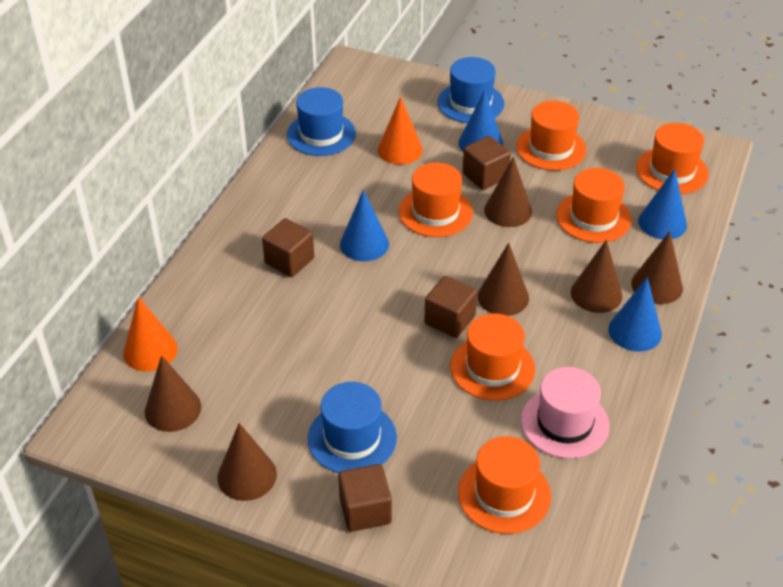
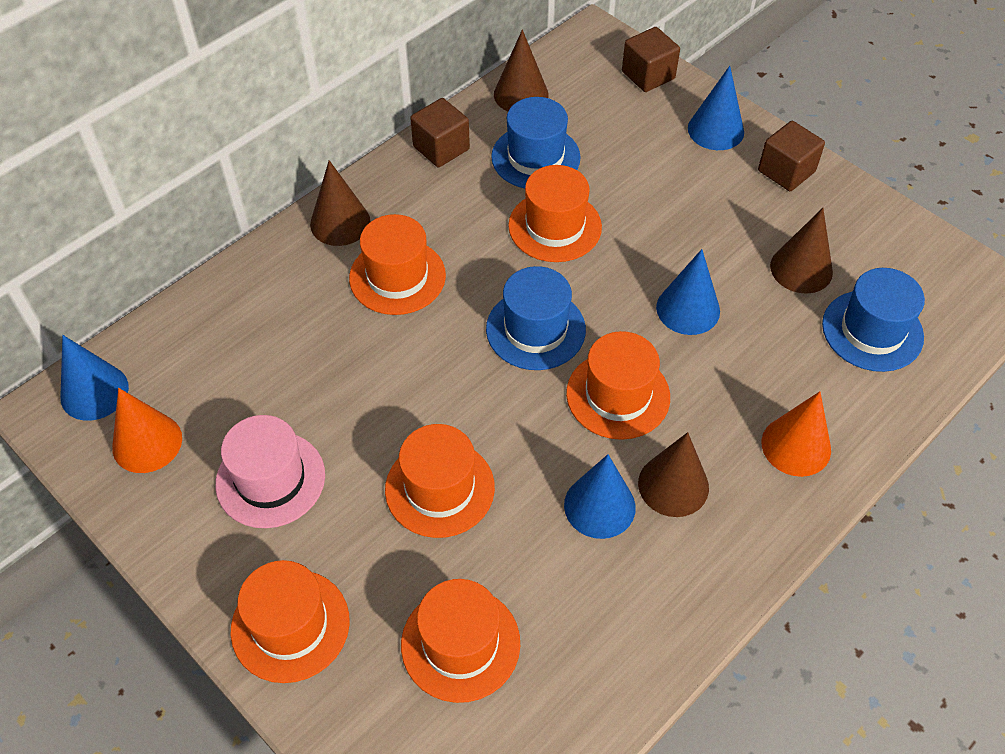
brown cone: 6 -> 4
brown cube: 4 -> 3

